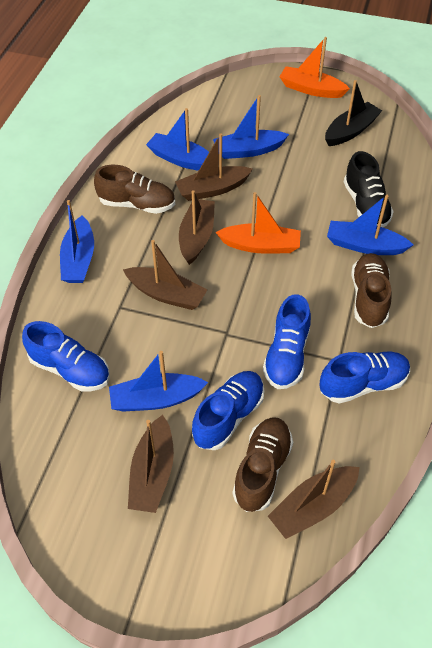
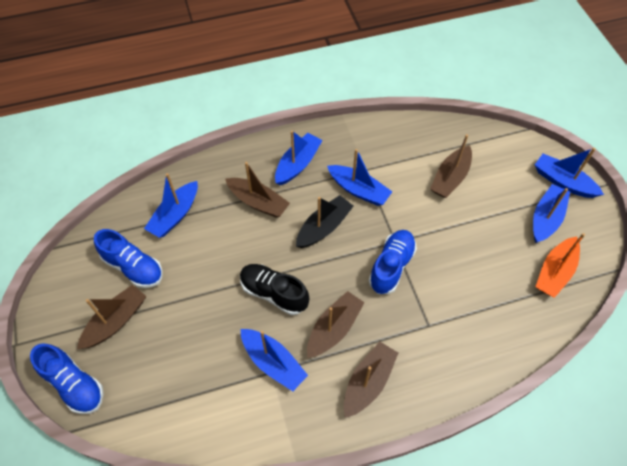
blue boat: 5 -> 6
blue shoe: 4 -> 3
brown shoe: 3 -> 0
orange boat: 2 -> 1

